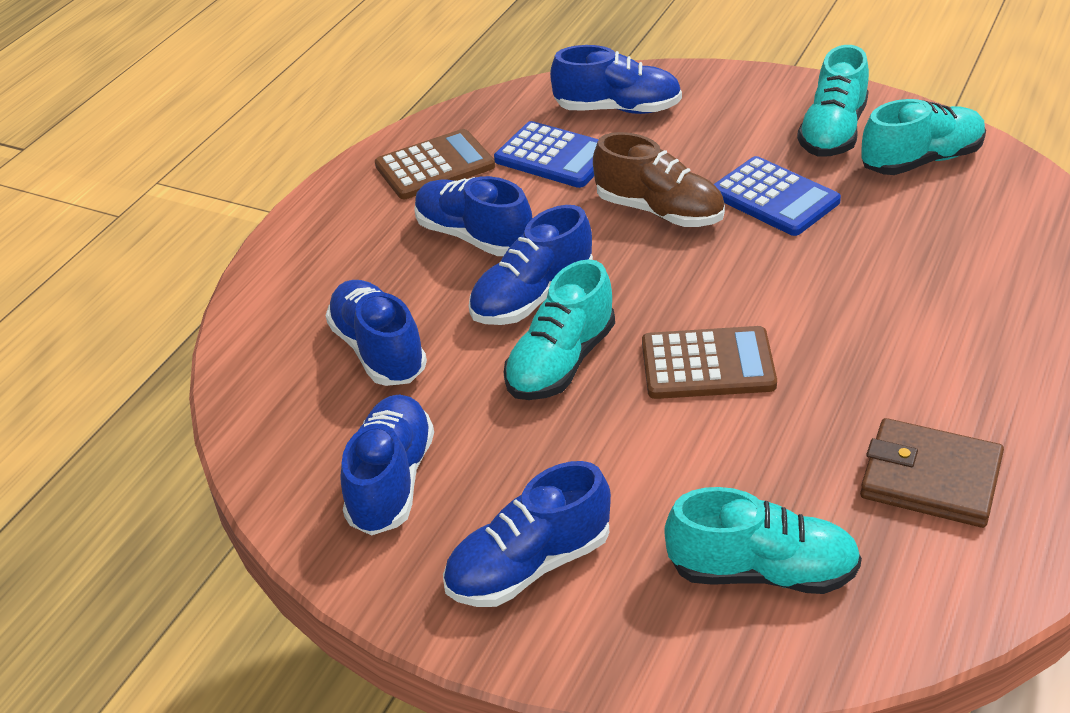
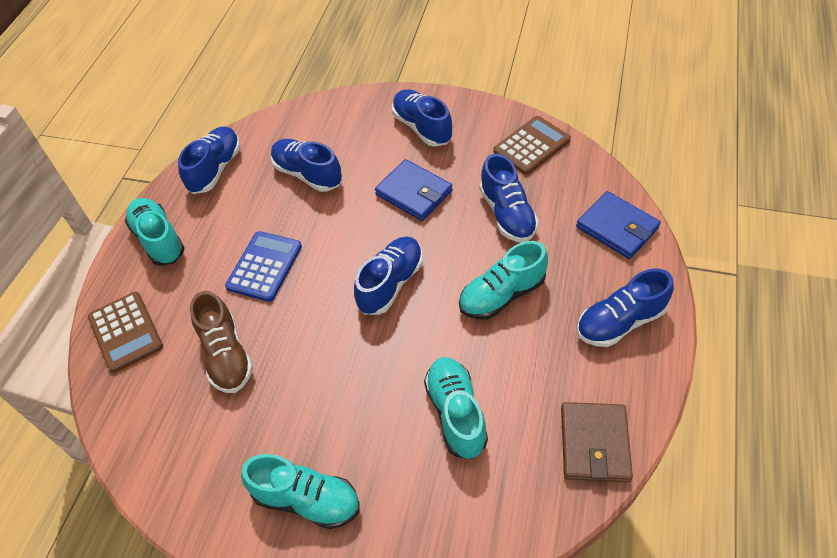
blue calculator: 2 -> 1
blue wallet: 0 -> 2

